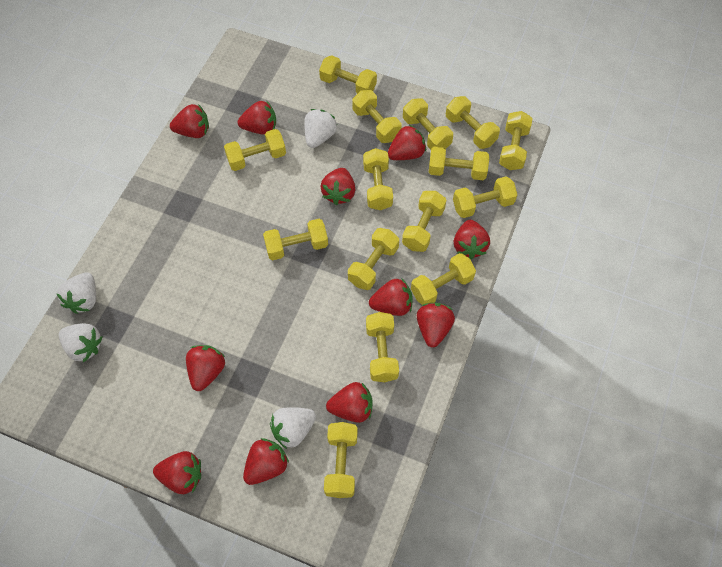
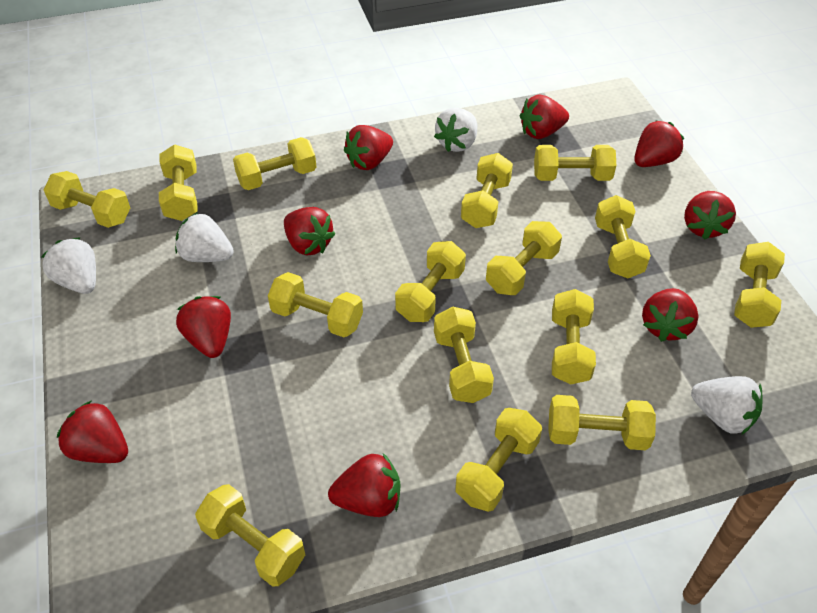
red strawberry: 11 -> 9

